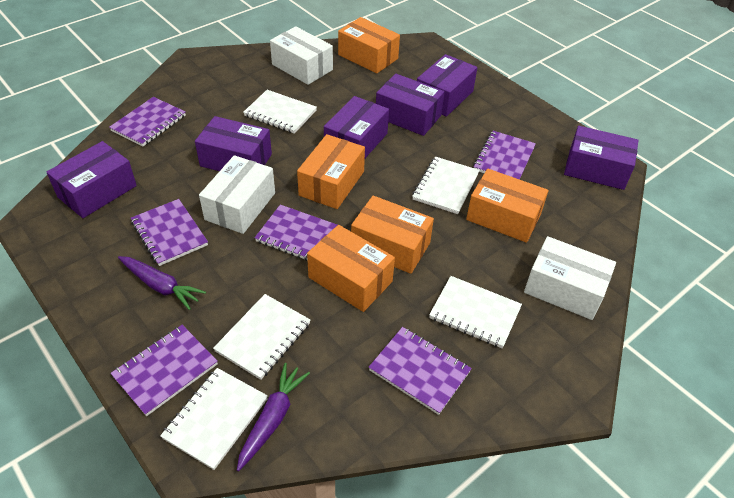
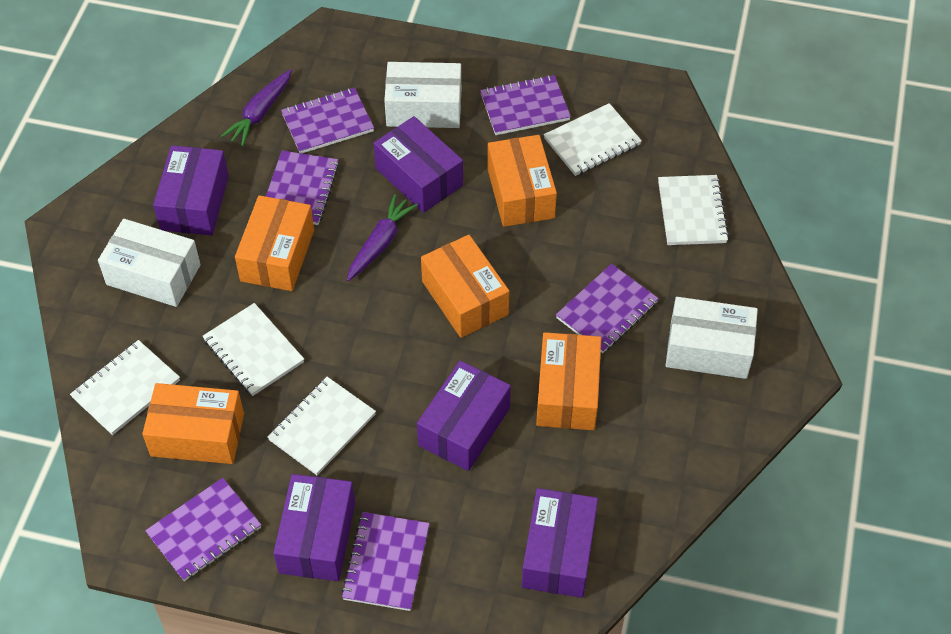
purple box: 6 -> 5

